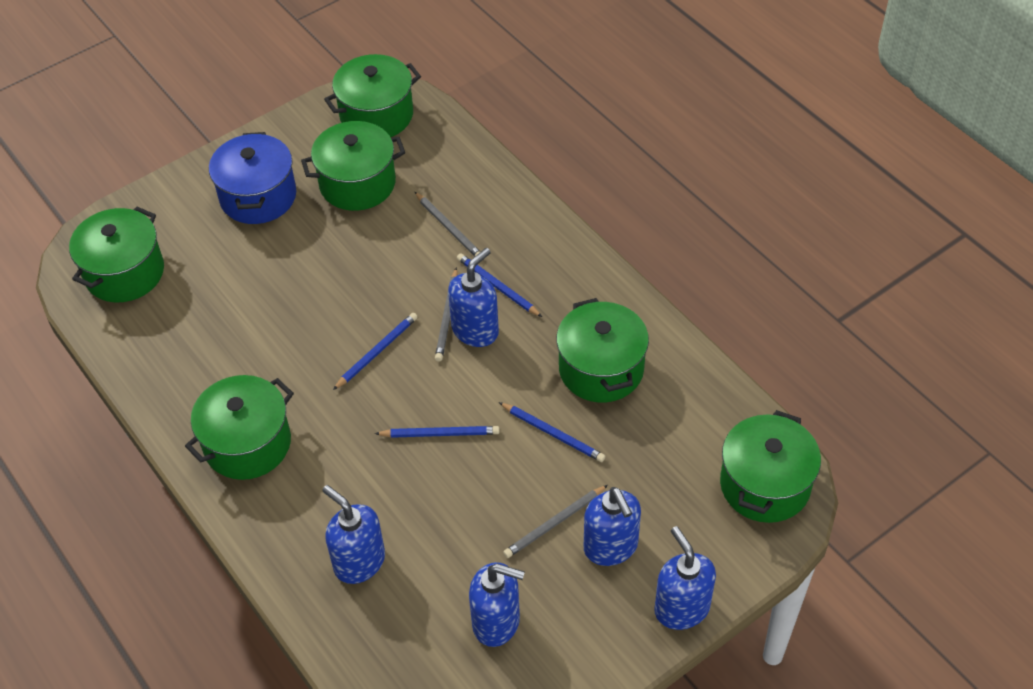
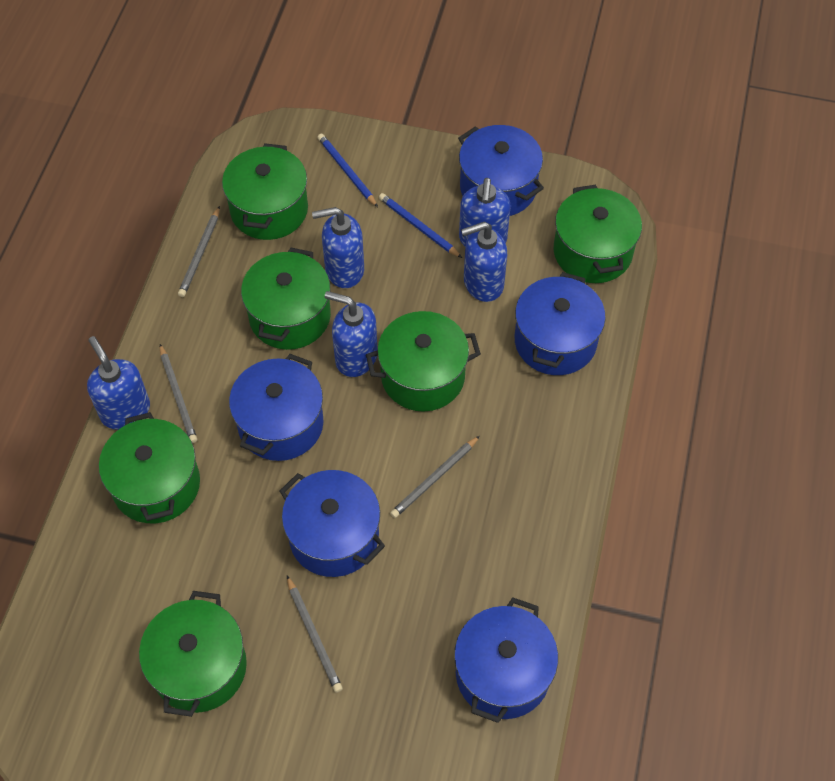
blue pencil: 4 -> 2
blue pot: 1 -> 5
grey pencil: 3 -> 4

